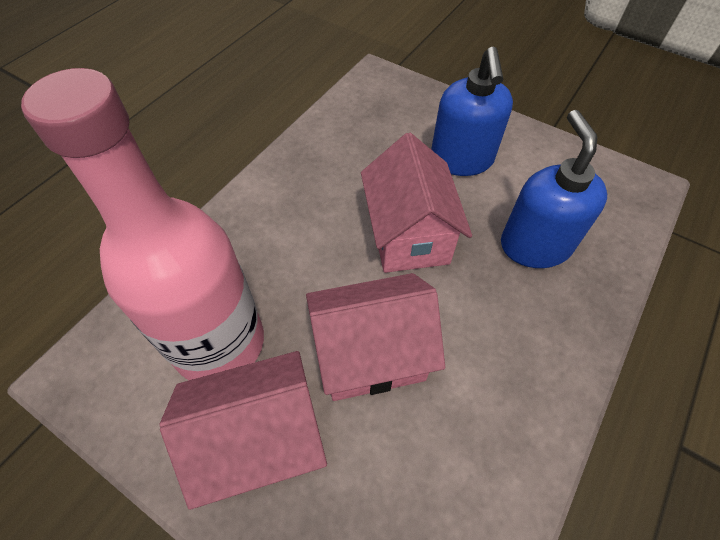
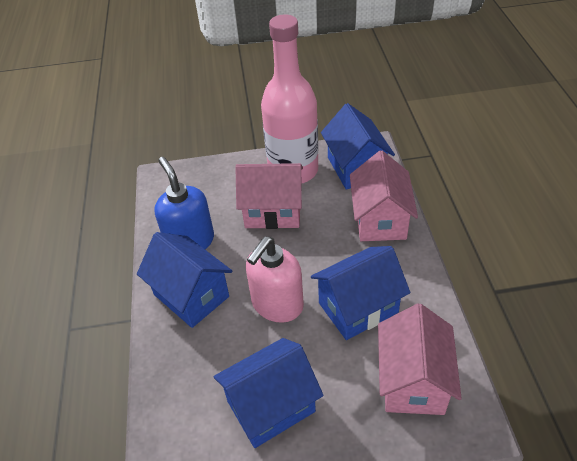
blue house: 0 -> 4
blue soap dispenser: 2 -> 1
pink soap dispenser: 0 -> 1

